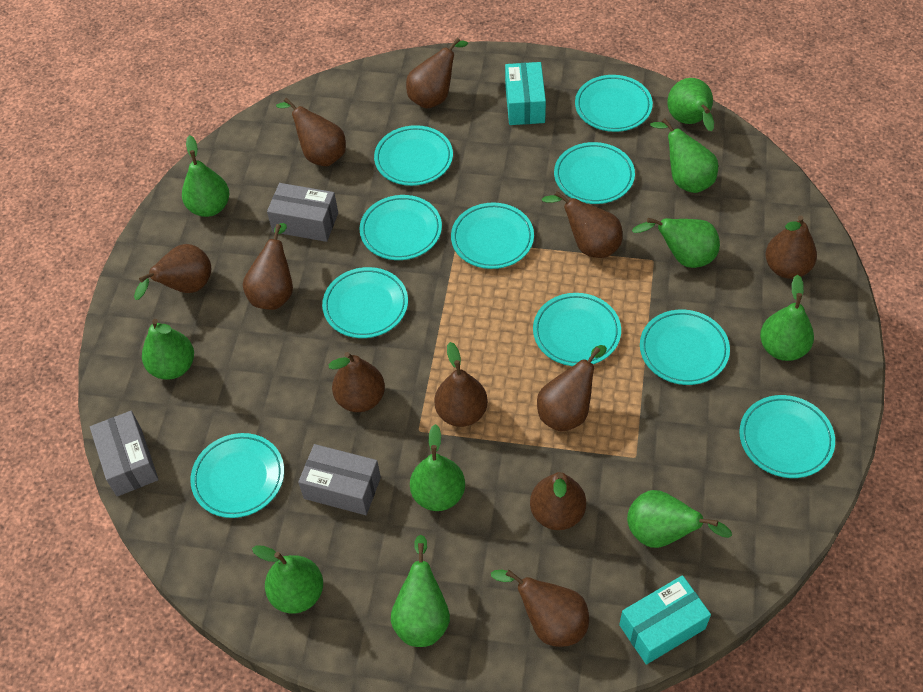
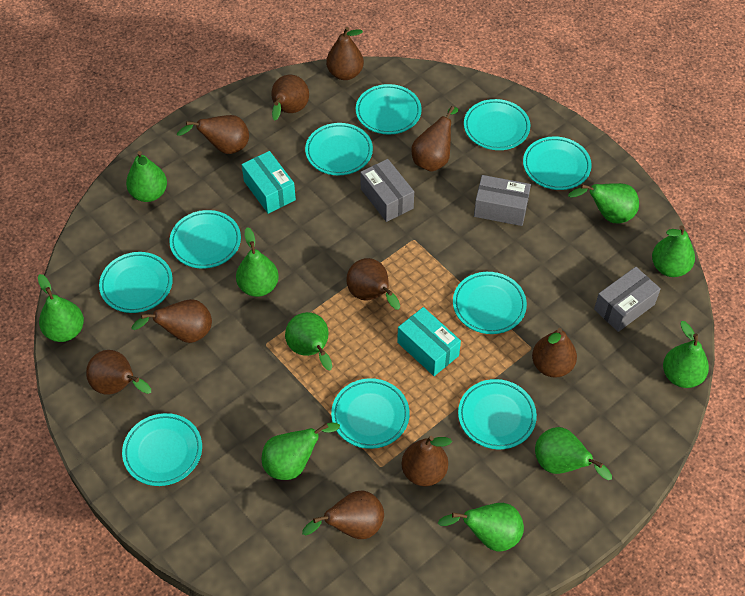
brown pear: 11 -> 10

